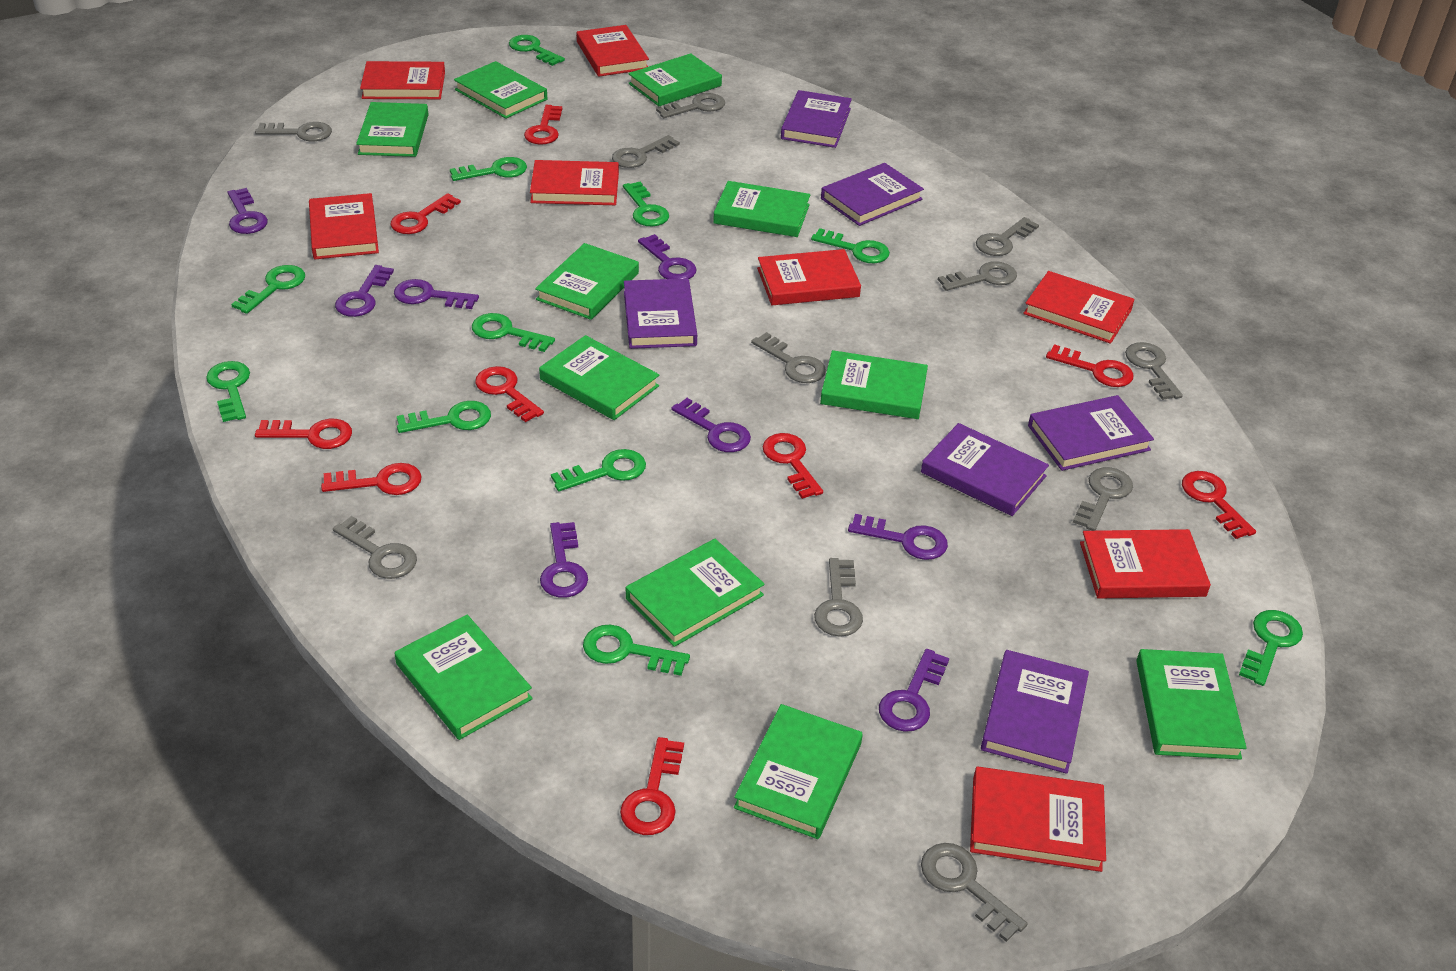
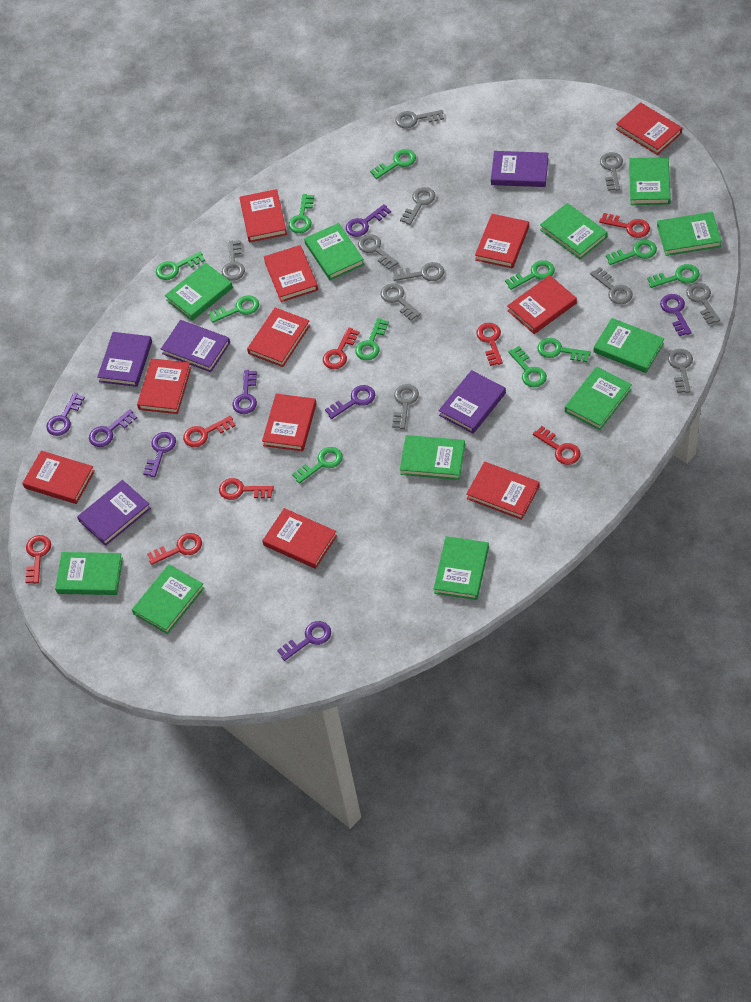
purple book: 6 -> 5
red book: 8 -> 11
red key: 9 -> 8

